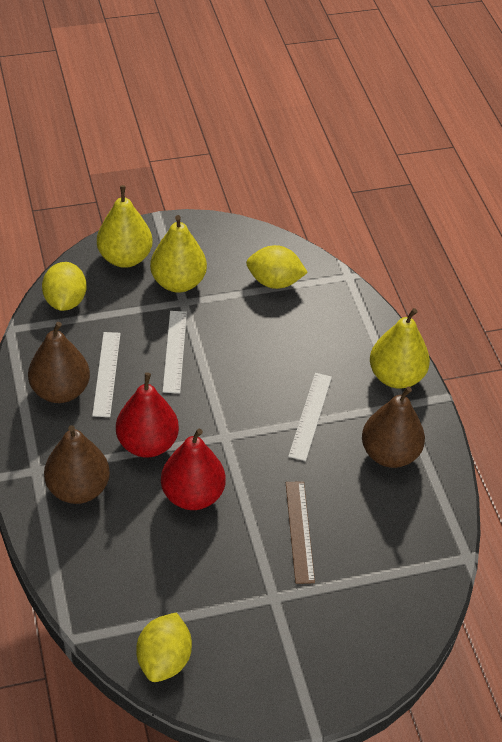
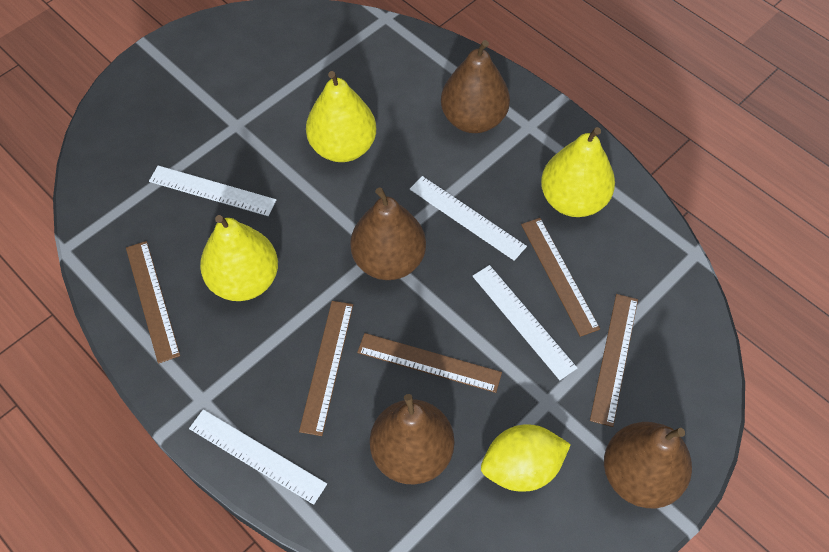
brown pear: 3 -> 4
brown ruler: 1 -> 5
red pear: 2 -> 0
white ruler: 3 -> 4
yellow lemon: 3 -> 1

